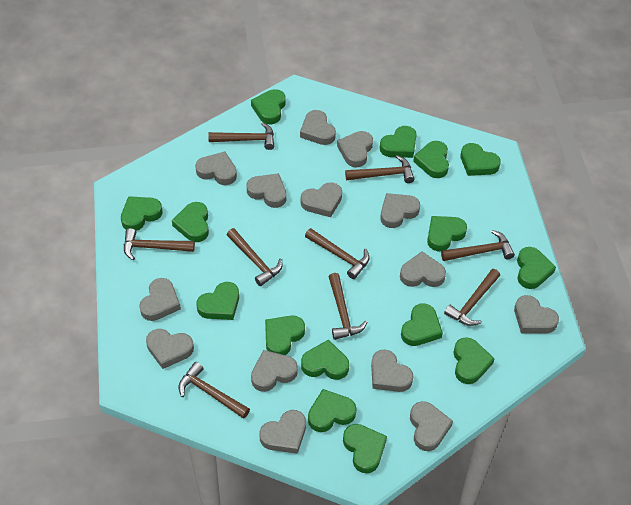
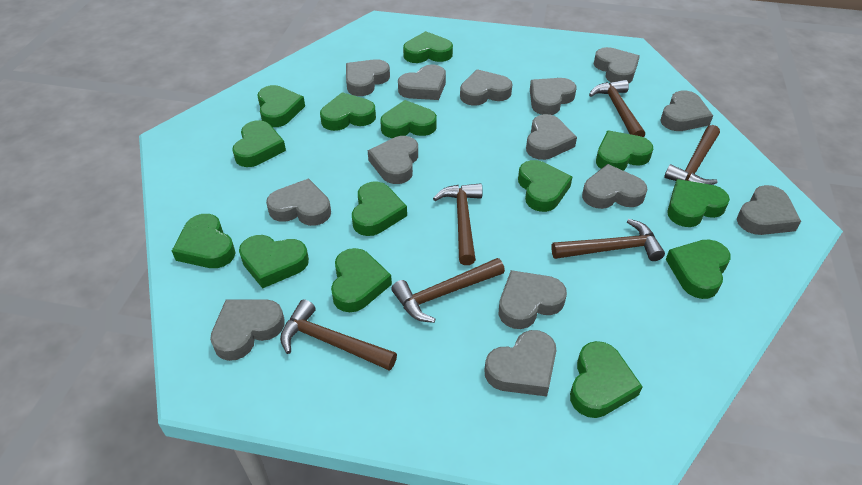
brown hammer: 9 -> 6
green heart: 15 -> 14

